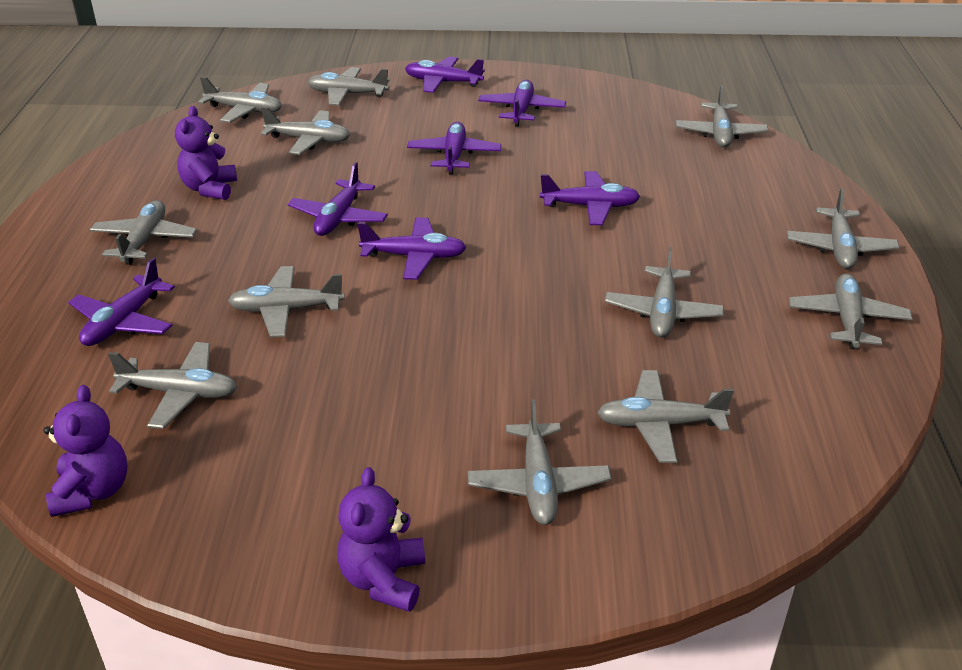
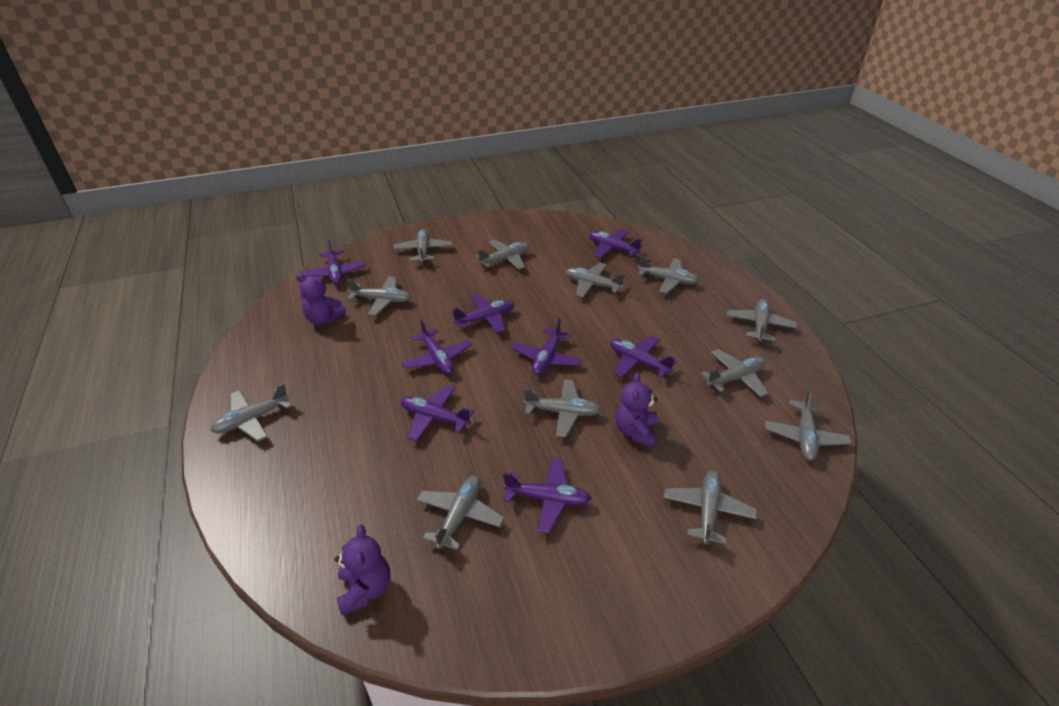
purple plane: 7 -> 8

